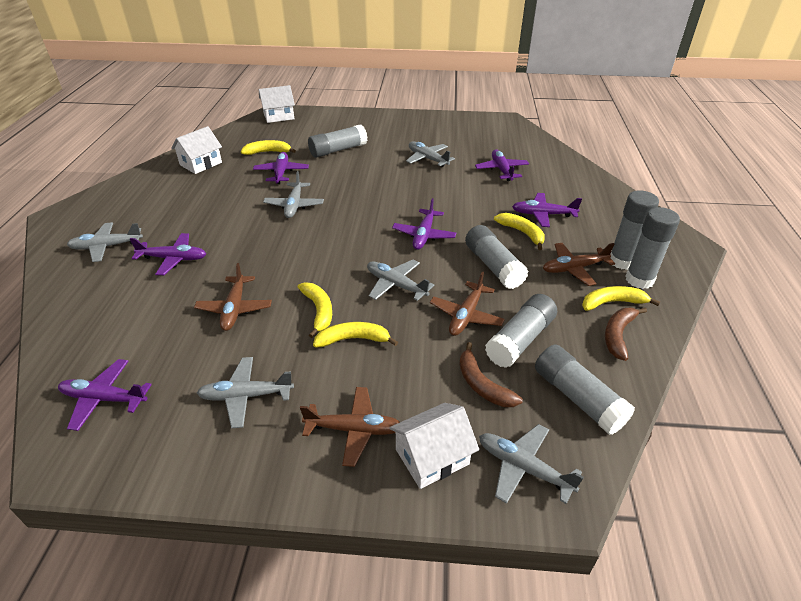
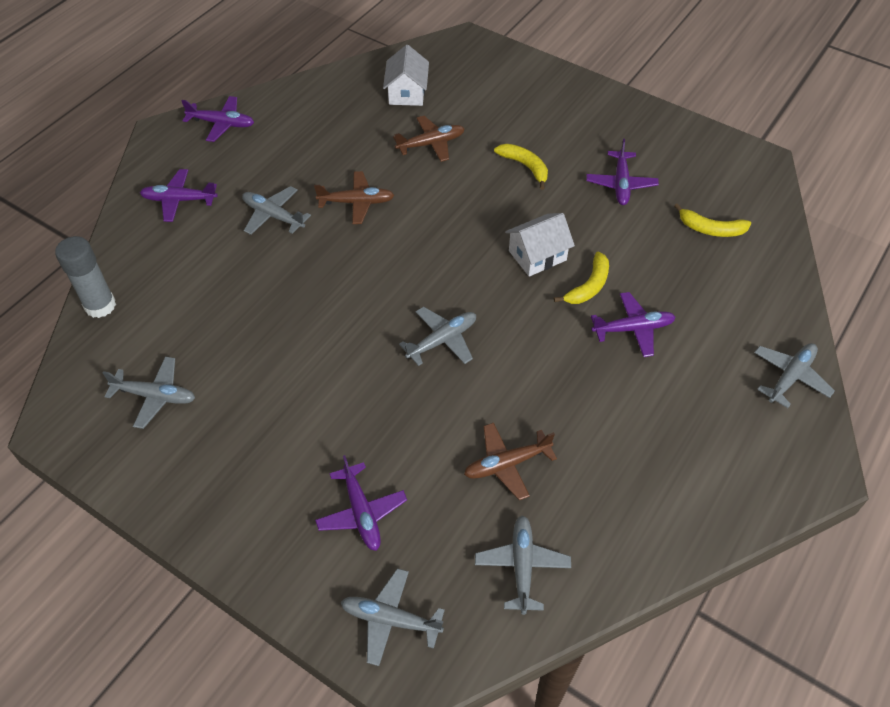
brown banana: 2 -> 0
brown plane: 4 -> 3
grey glue stick: 6 -> 1
purple plane: 6 -> 5
white house: 3 -> 2
yellow banana: 5 -> 3

